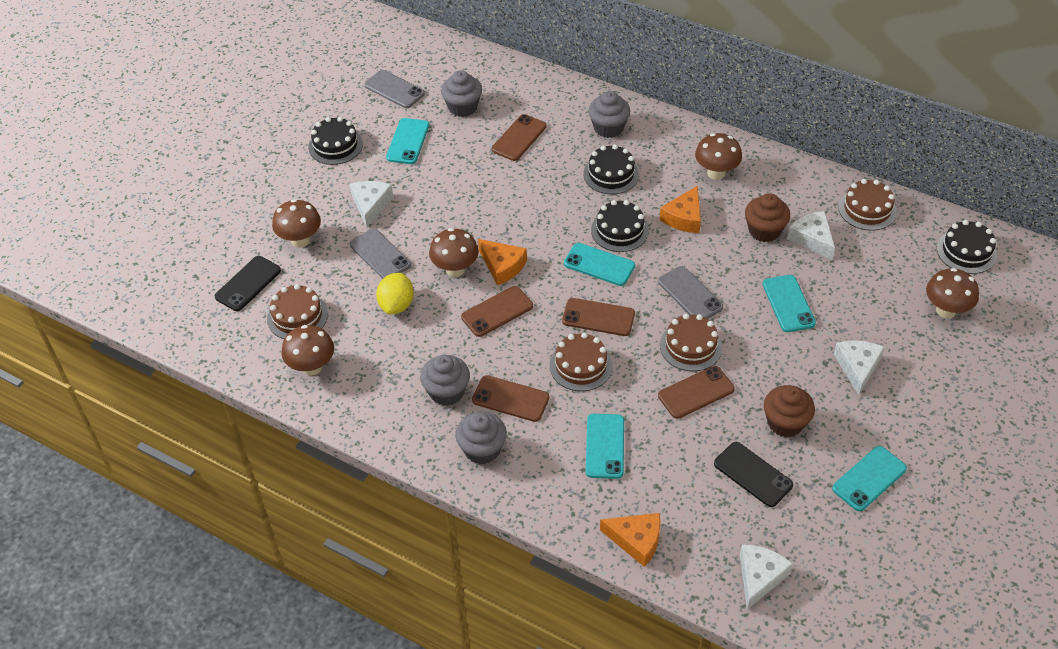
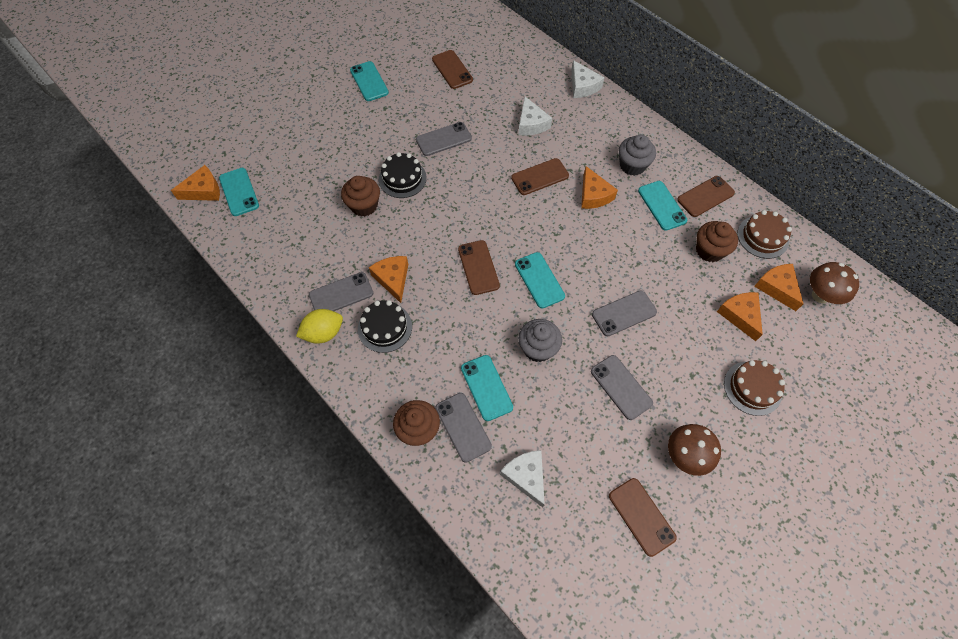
black cake: 4 -> 2
black phone: 2 -> 0
brown cake: 4 -> 2
brown cupcake: 2 -> 3
brown mushroom: 5 -> 2
grey cupcake: 4 -> 2
grey phone: 3 -> 5
orange cheese: 3 -> 5
white cheese: 4 -> 3

